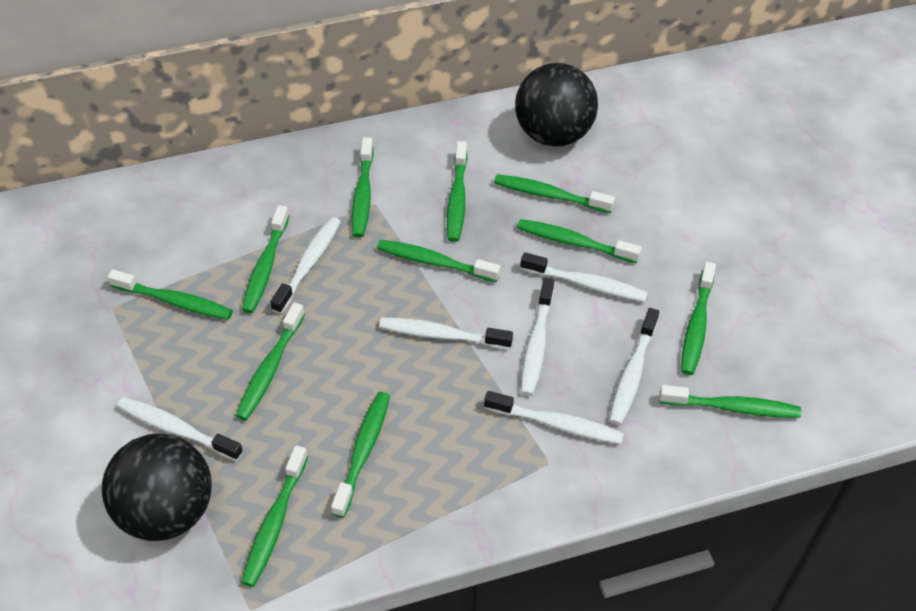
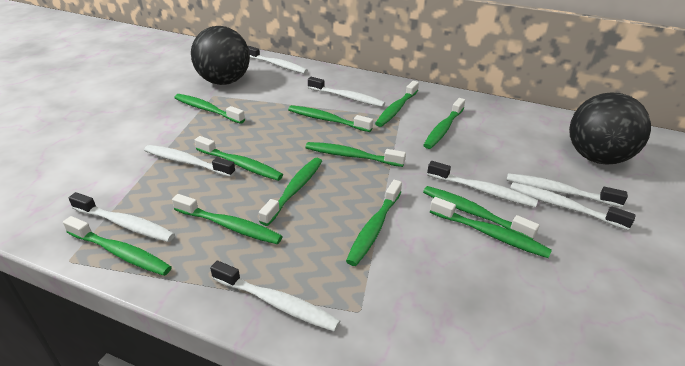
white toothbrush: 7 -> 8

